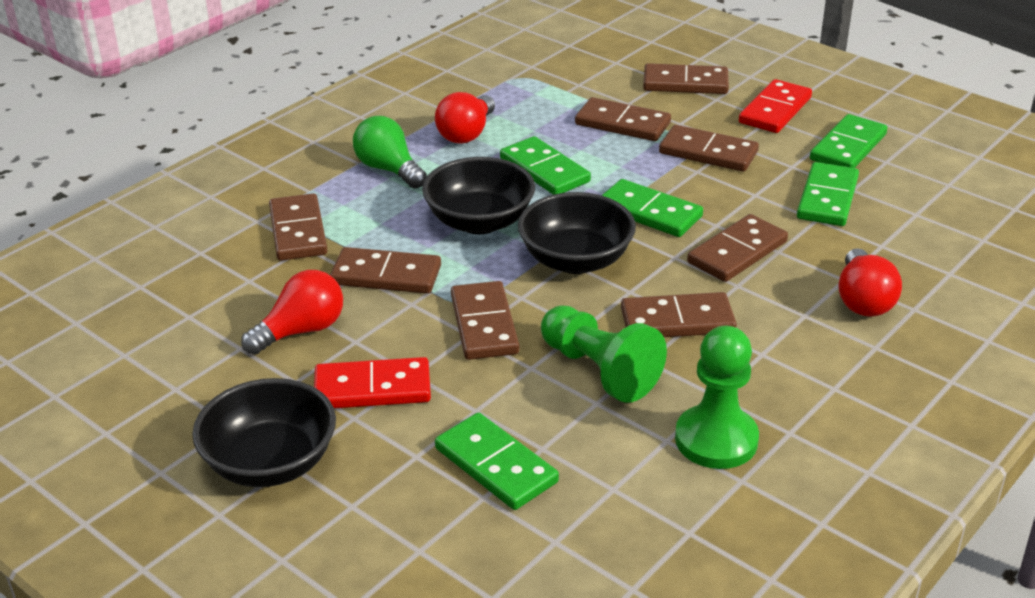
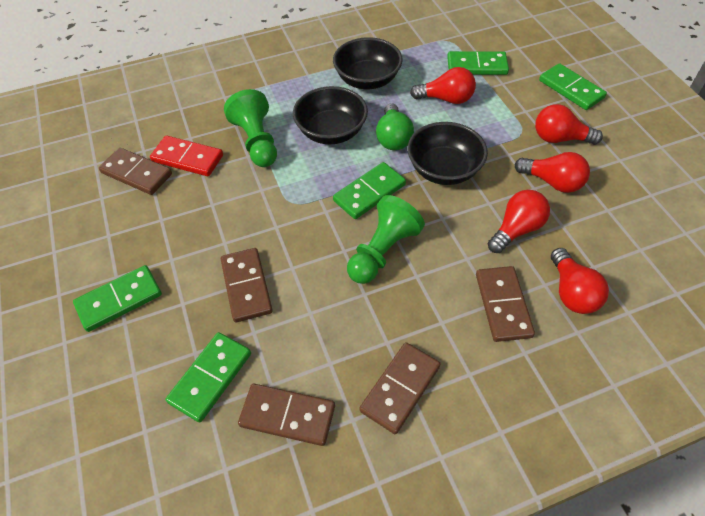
brown domino: 8 -> 5
red domino: 2 -> 1
red light bulb: 3 -> 5

